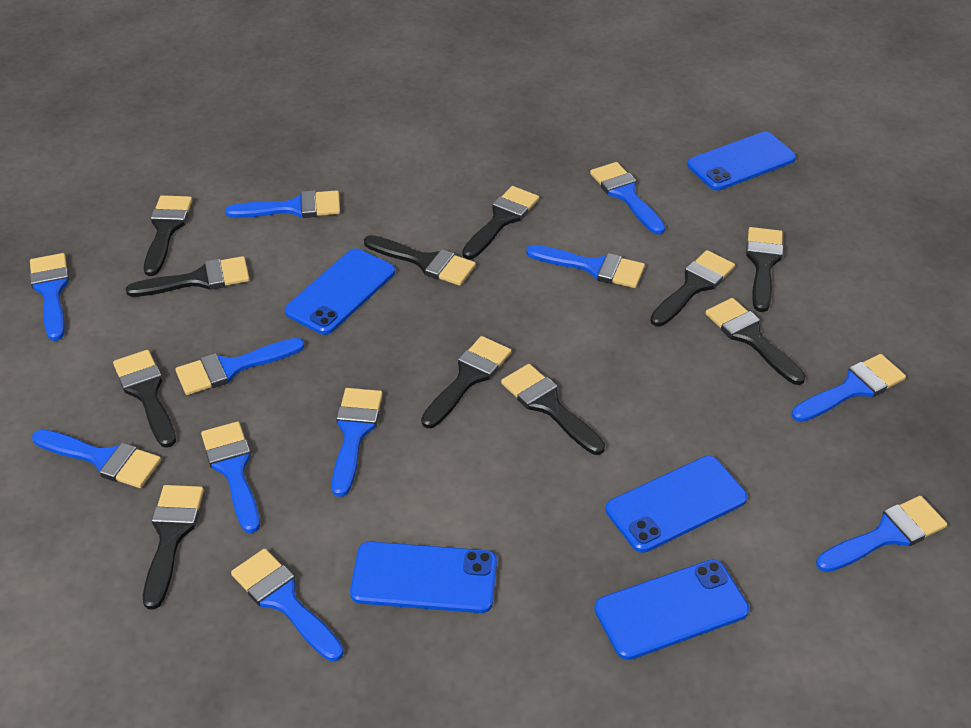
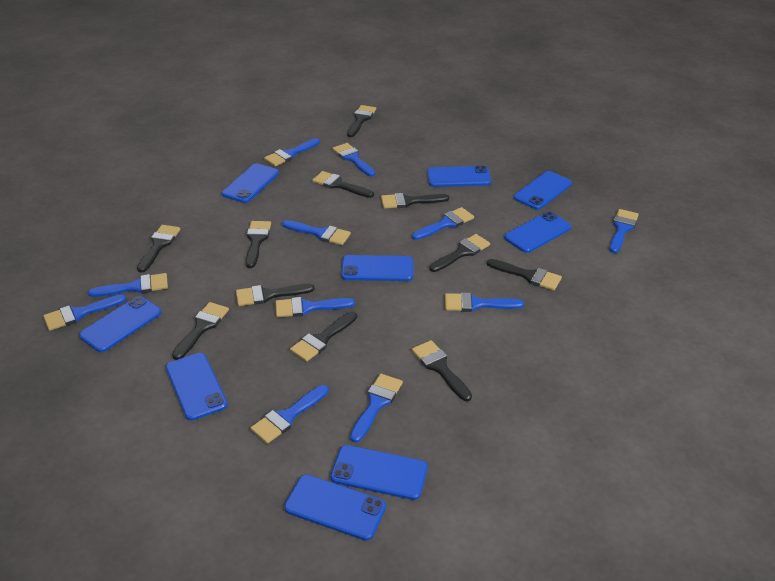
blue phone: 5 -> 9

